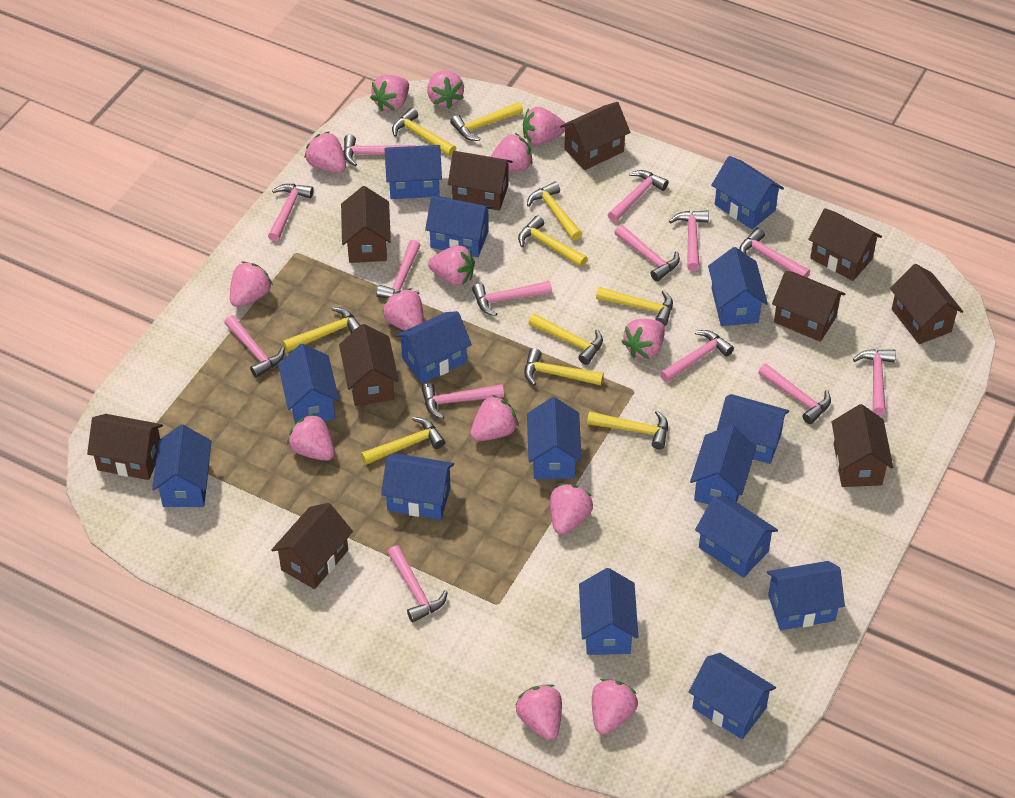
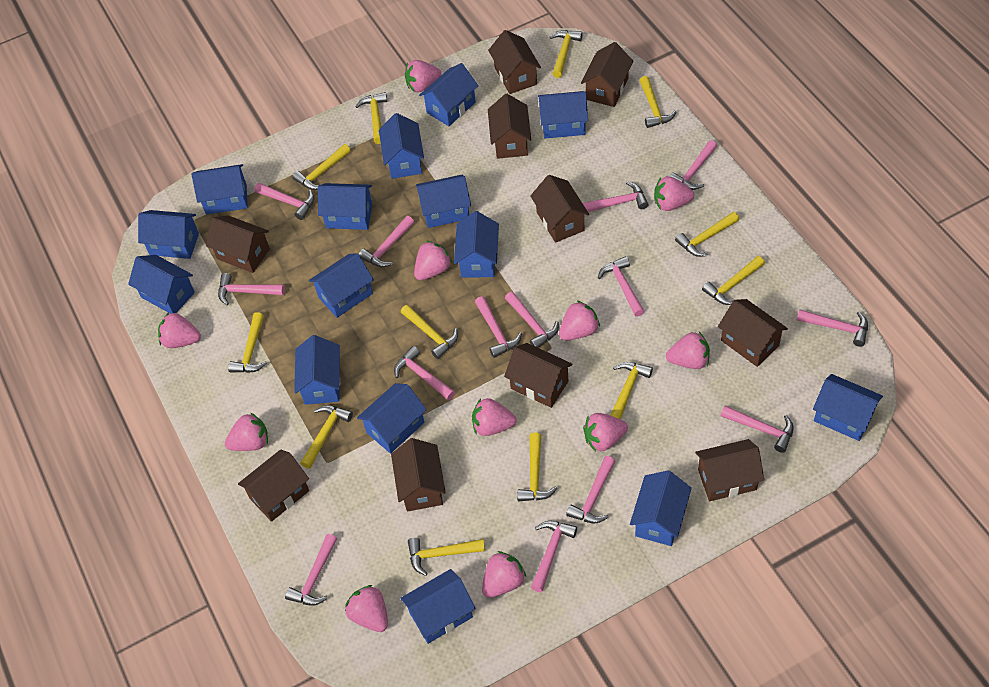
pink strawberry: 14 -> 11
yellow hammer: 10 -> 12

